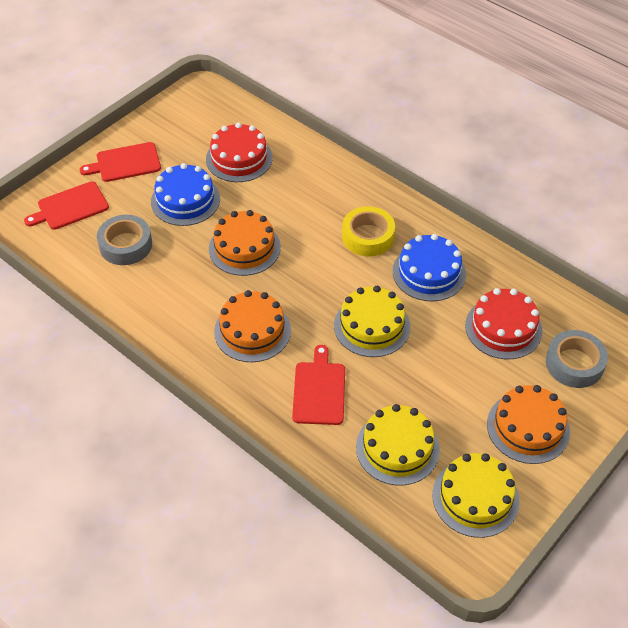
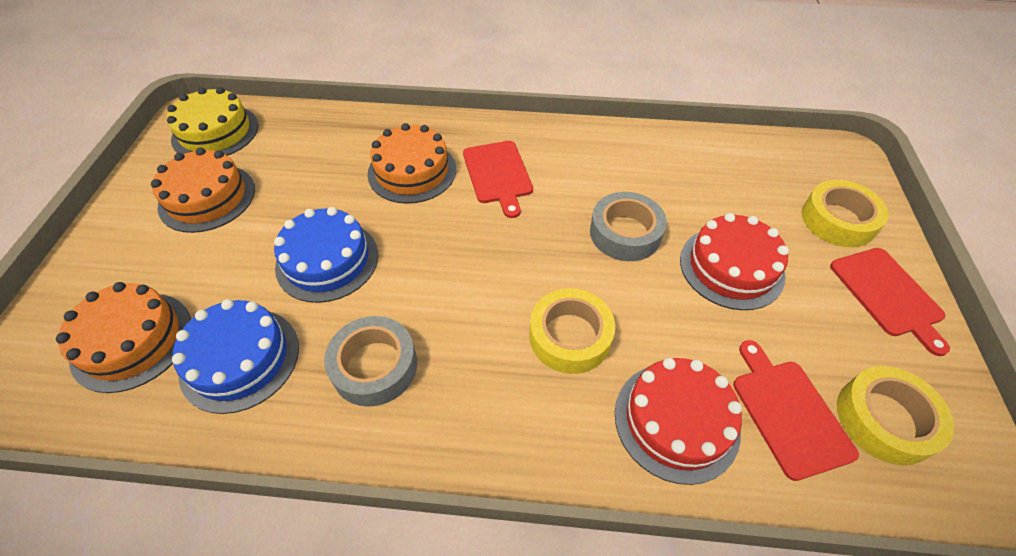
yellow cake: 3 -> 1
yellow tape: 1 -> 3

